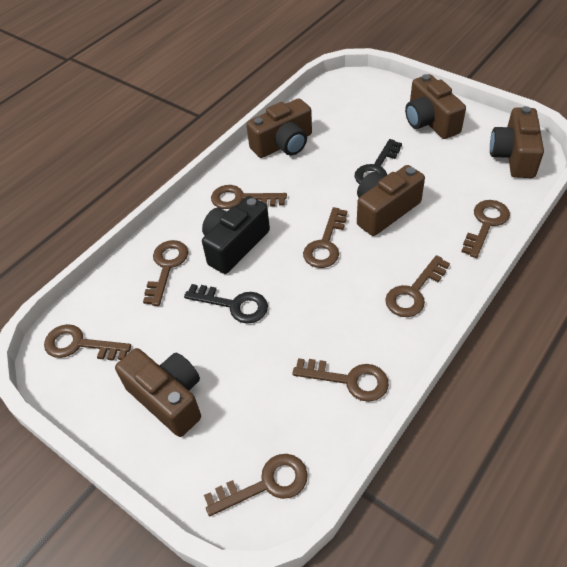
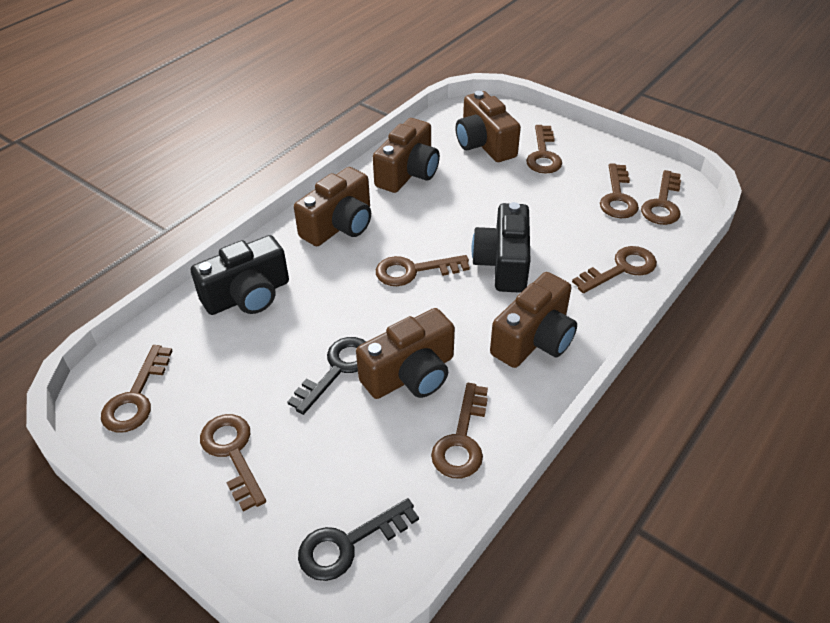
black camera: 1 -> 2

